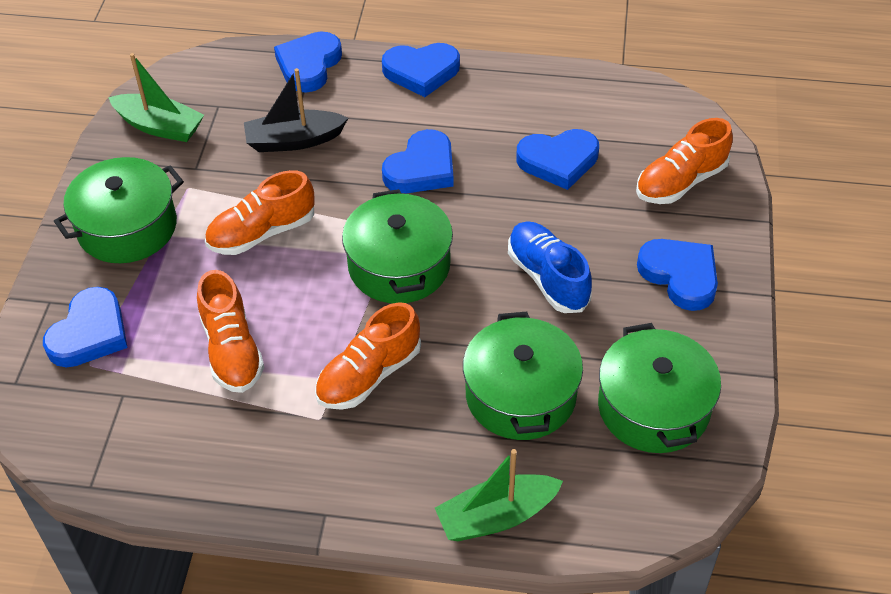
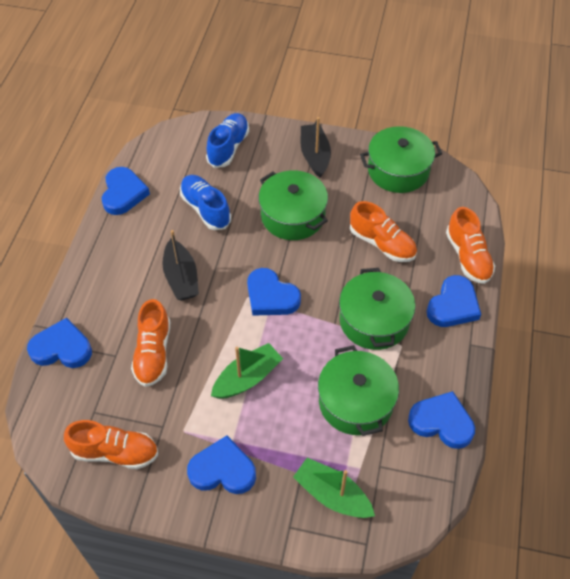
black boat: 1 -> 2
blue shoe: 1 -> 2

